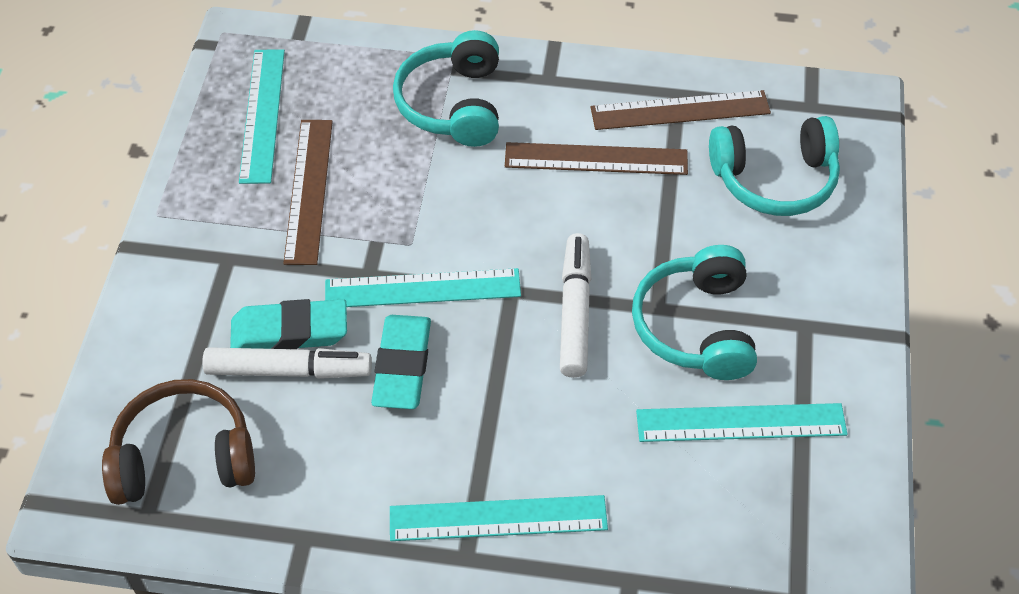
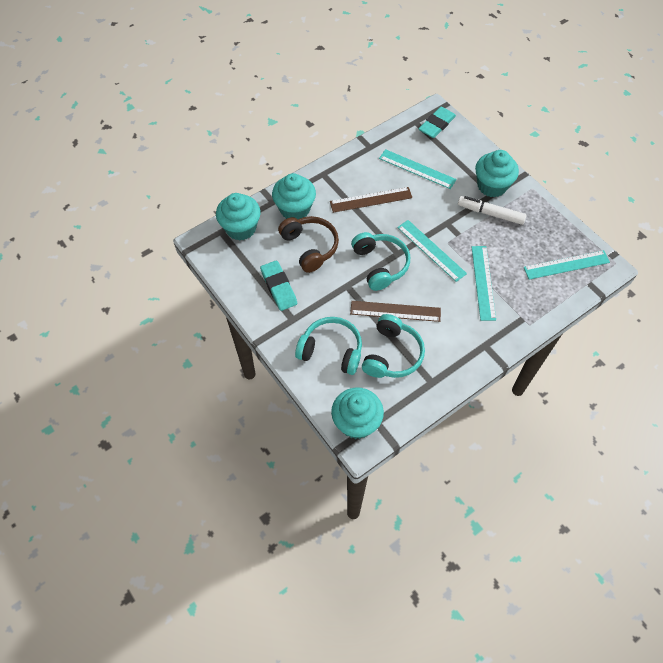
brown ruler: 3 -> 2
turquoise cupcake: 0 -> 4
white marker: 2 -> 1

